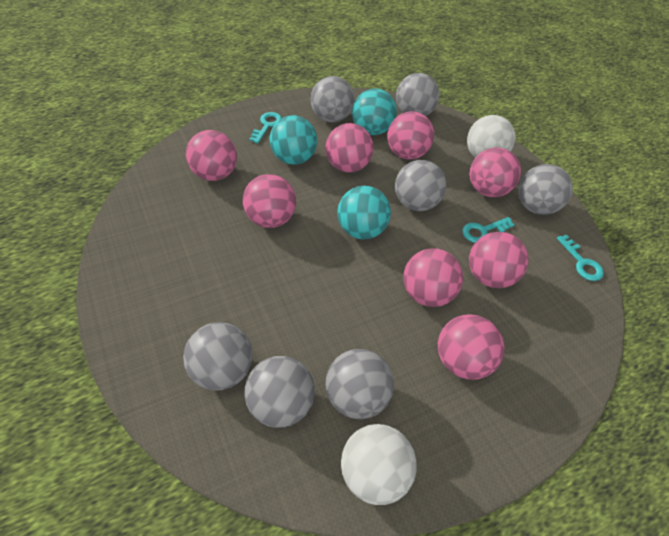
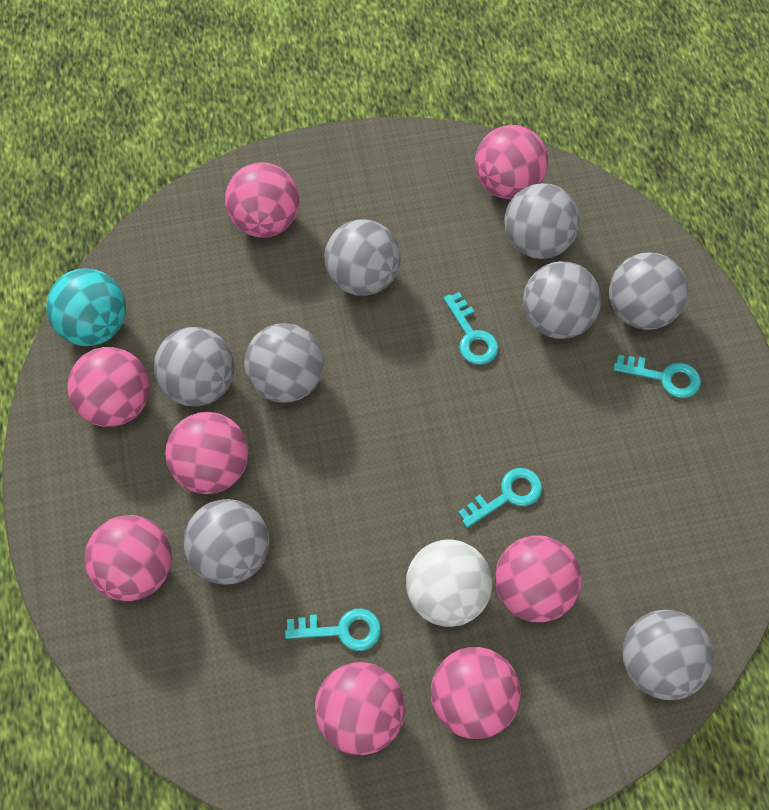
grey ball: 7 -> 8
turquoise ball: 3 -> 1
turquoise key: 3 -> 4
white ball: 2 -> 1

